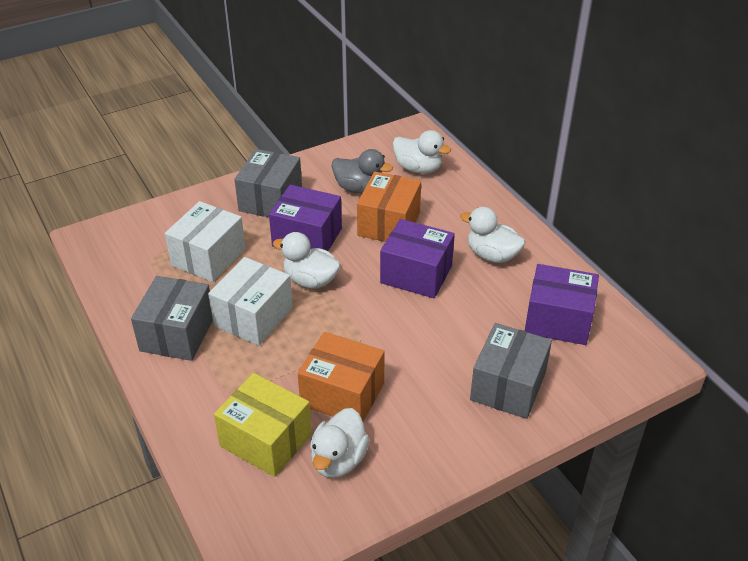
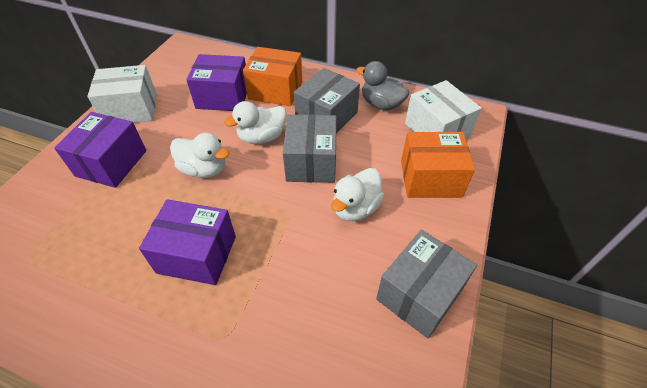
white duck: 4 -> 3
yellow box: 1 -> 0

